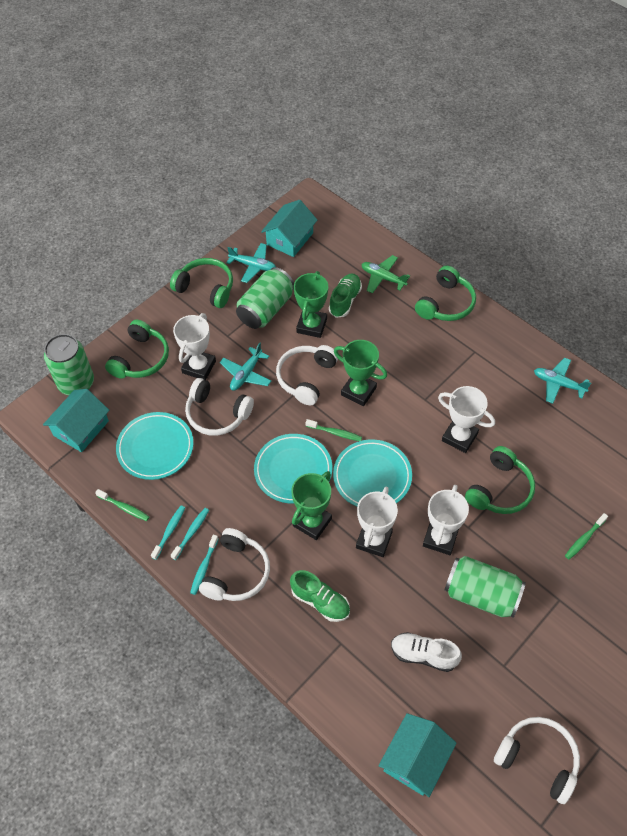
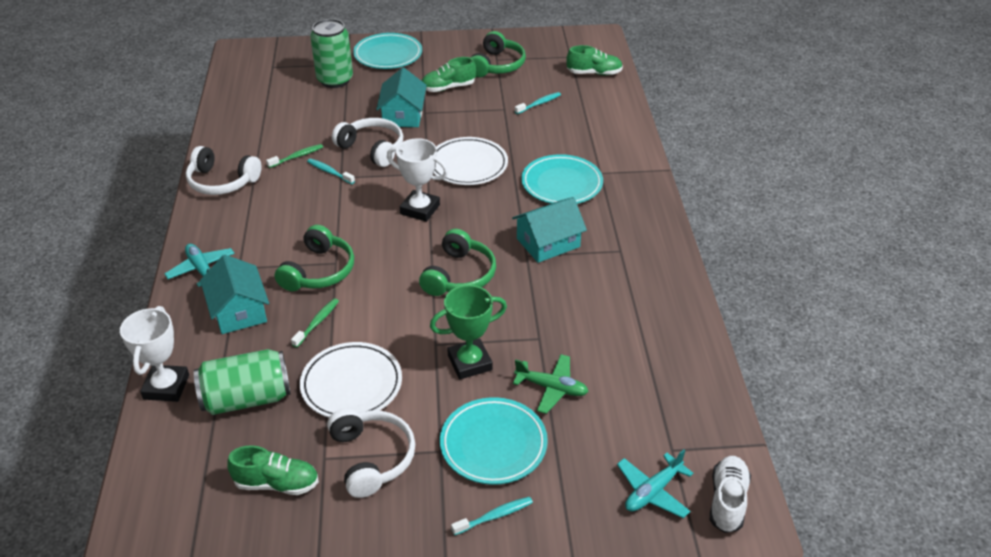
green can: 3 -> 2
green headphones: 4 -> 3
green shoe: 2 -> 3
green toothbrush: 3 -> 2
green trophy: 3 -> 1
turquoise plane: 3 -> 2
white headphones: 4 -> 3
white plate: 0 -> 2
white trophy: 4 -> 2

